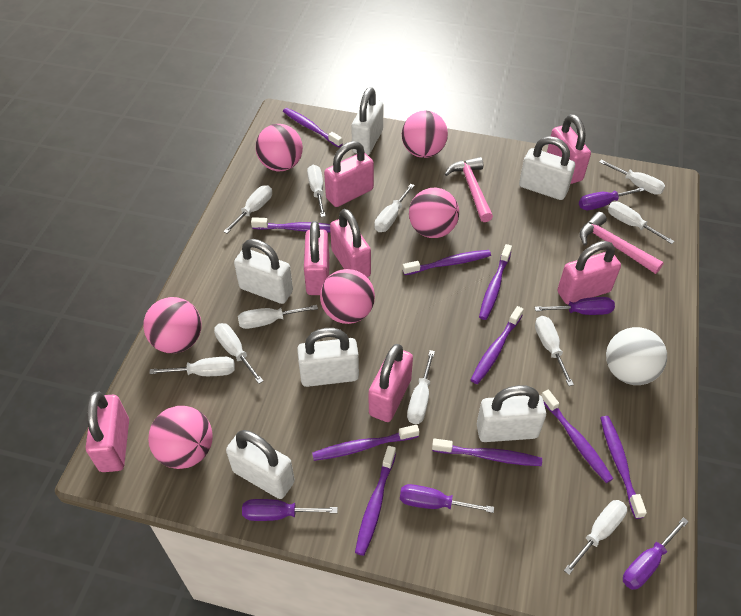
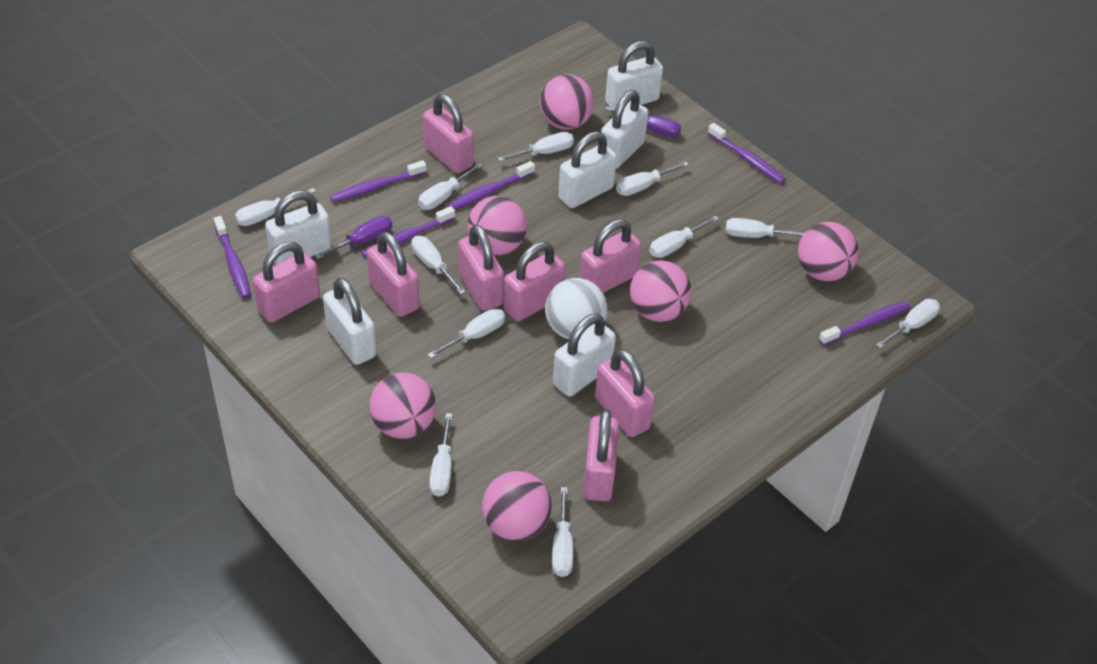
pink hammer: 2 -> 0
pink padlock: 7 -> 8
purple screwdriver: 5 -> 2
purple toothbrush: 10 -> 6

